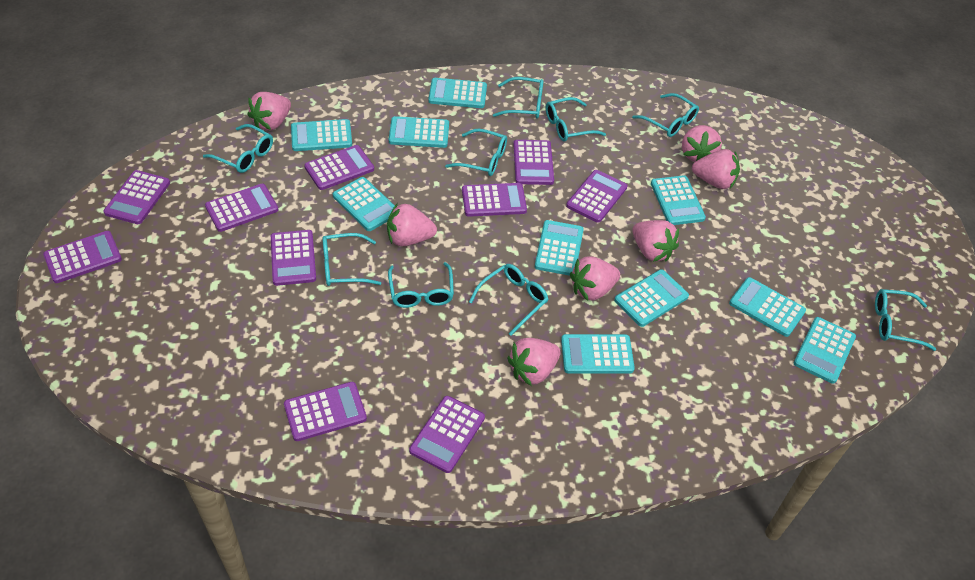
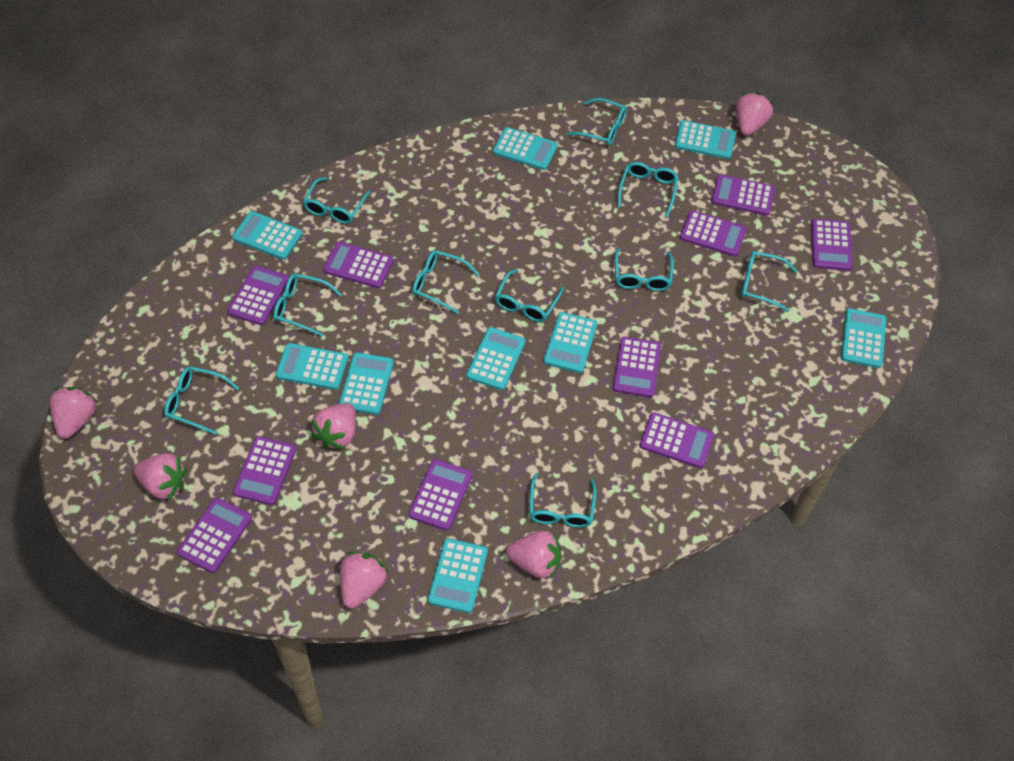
pink strawberry: 7 -> 6
turquoise calculator: 10 -> 9
turquoise glasses: 9 -> 10

